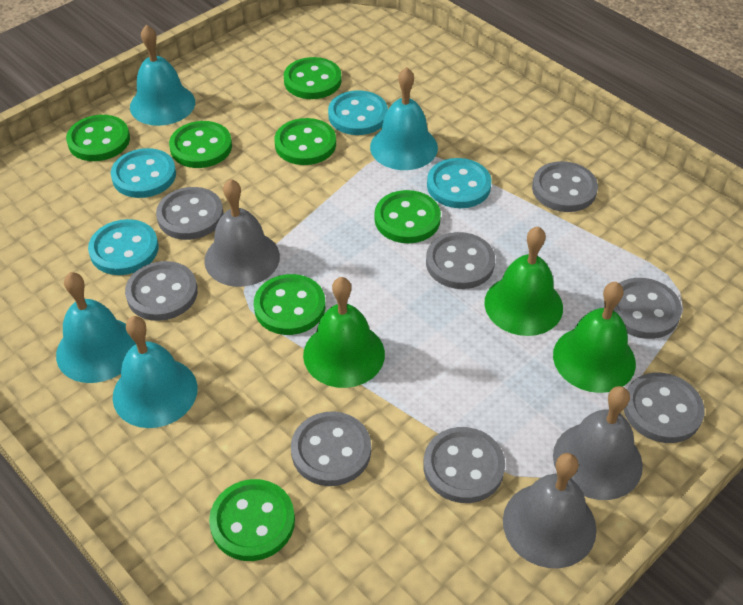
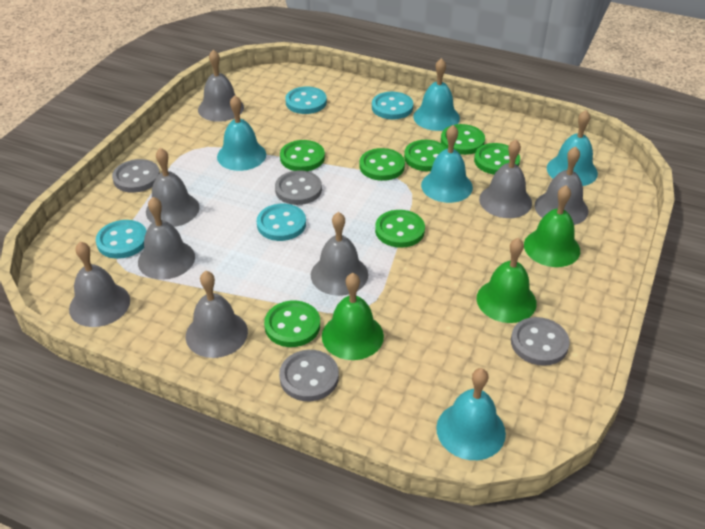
grey bell: 3 -> 8
grey button: 8 -> 4
turquoise bell: 4 -> 5

